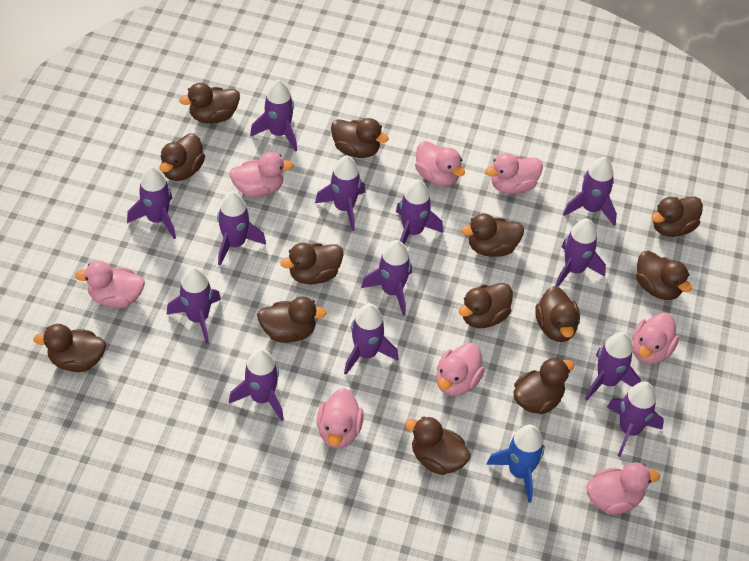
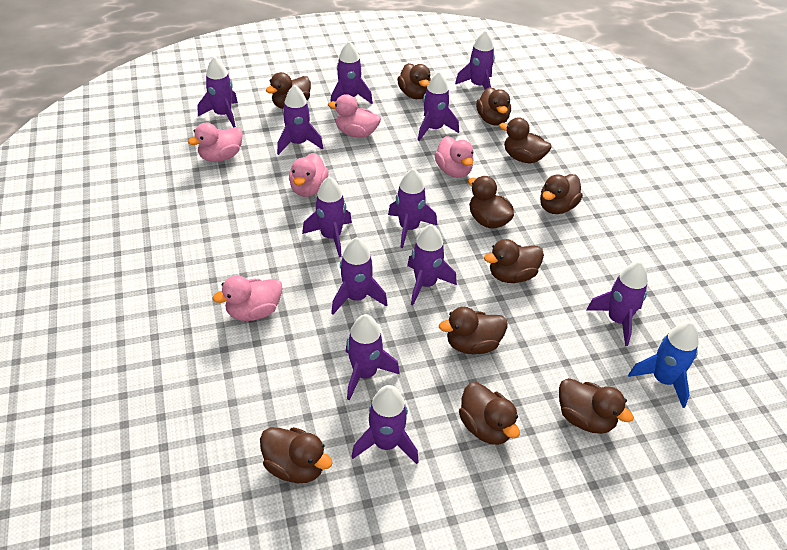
brown duck: 13 -> 11
pink duck: 8 -> 5
purple rocket: 13 -> 12

